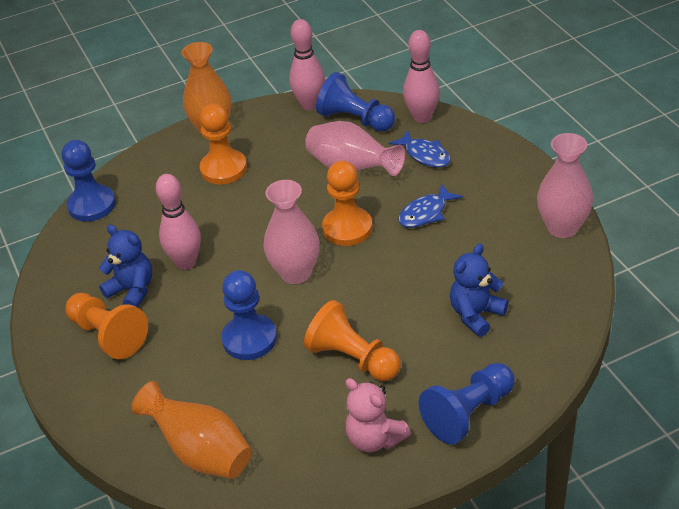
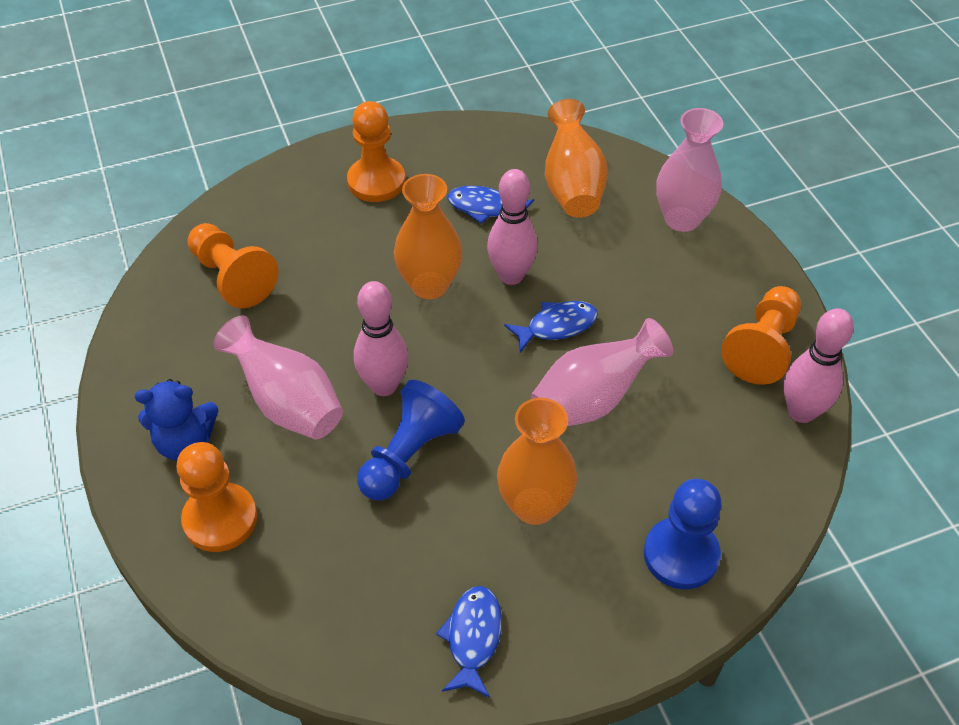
blue fish: 2 -> 3
blue pawn: 4 -> 2
blue teddy bear: 2 -> 1
orange vase: 2 -> 3
pink teddy bear: 1 -> 0

